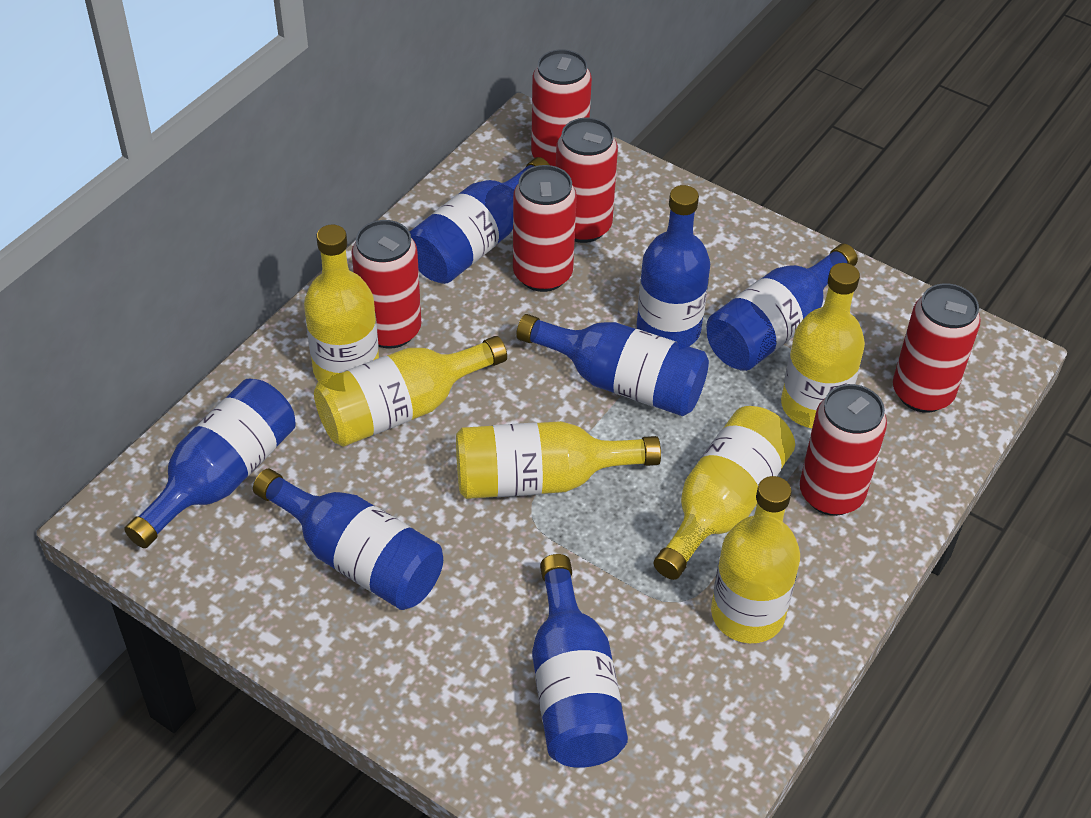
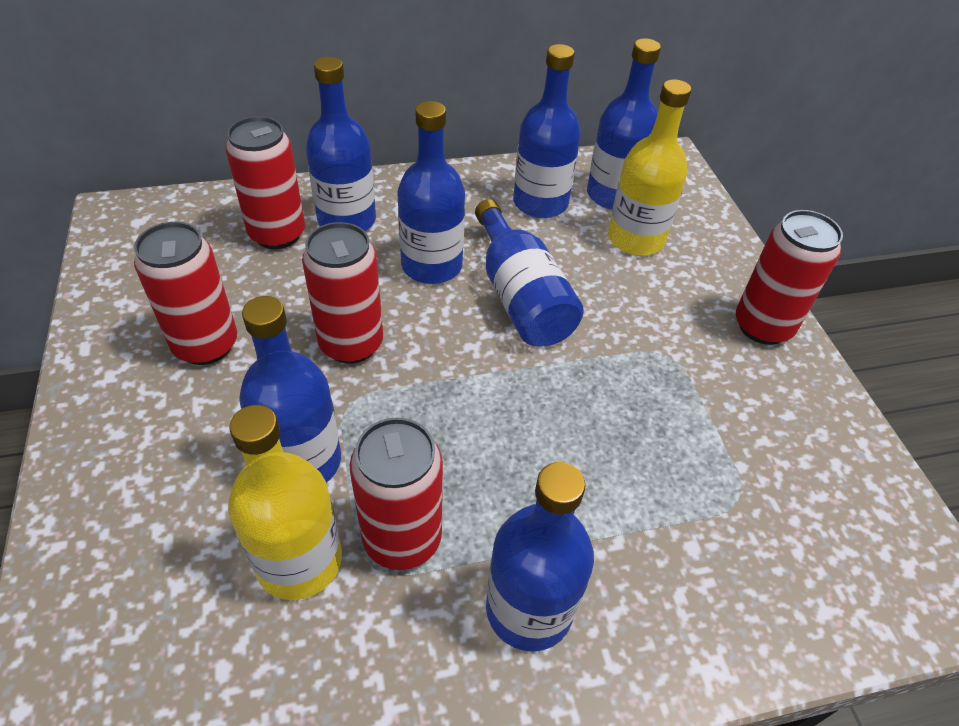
red can: 6 -> 5
yellow bottle: 6 -> 2

